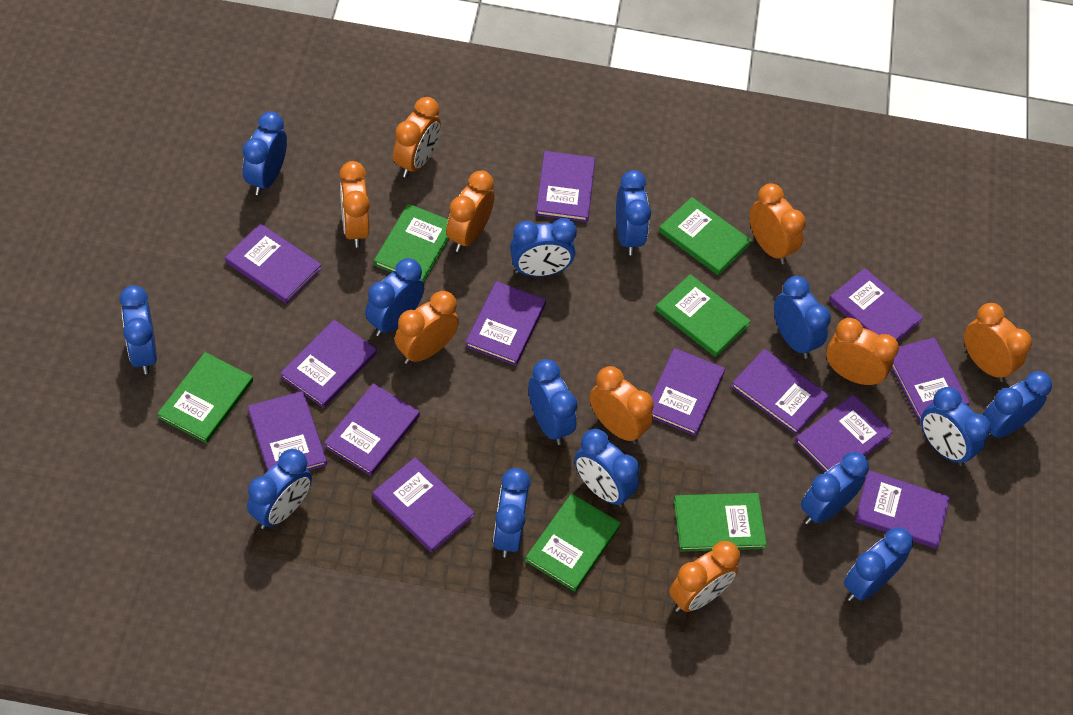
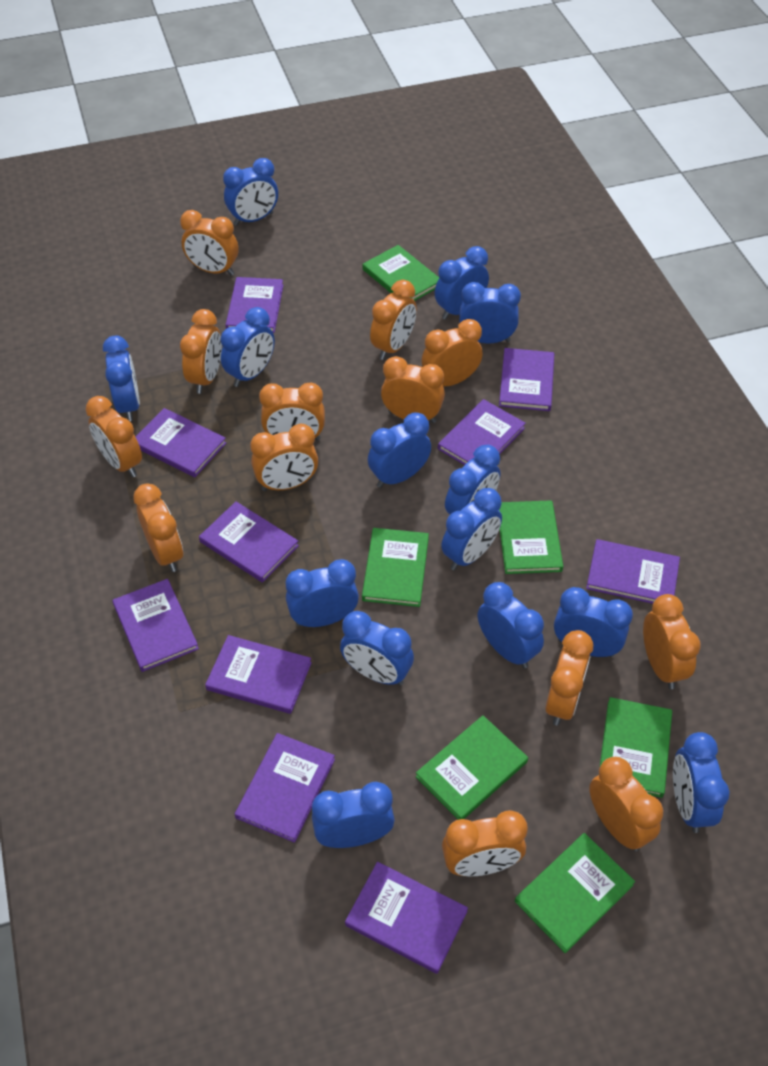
orange clock: 9 -> 13
purple book: 13 -> 10

